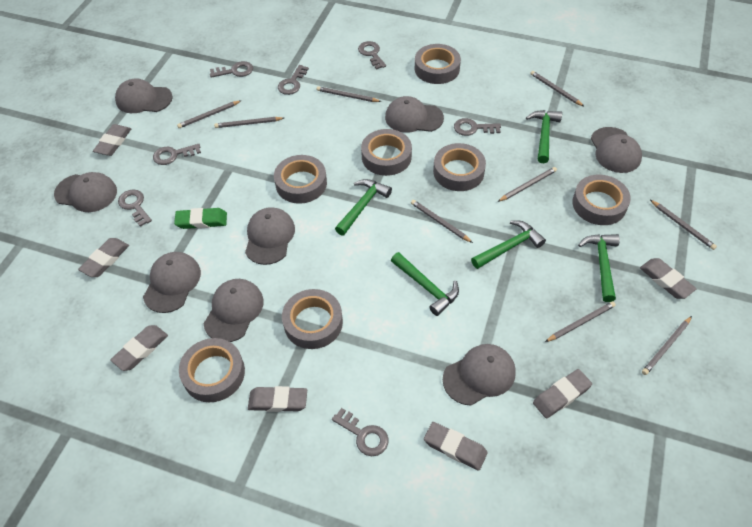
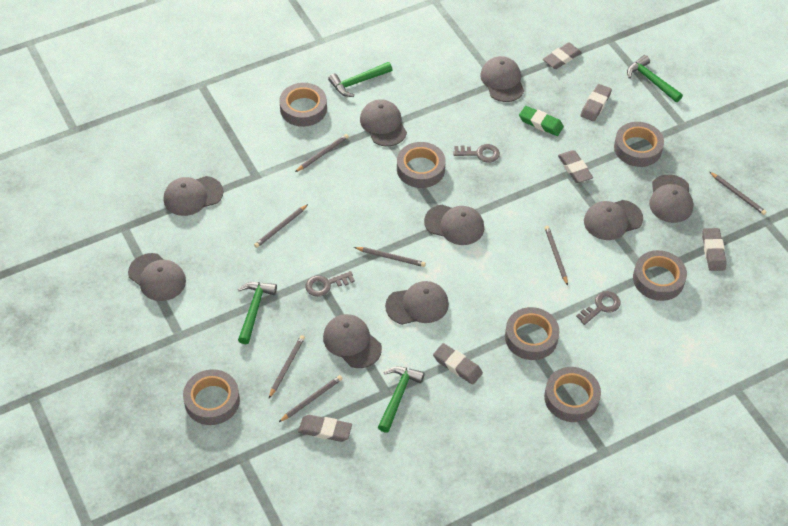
green hammer: 5 -> 4
grey cap: 8 -> 9
grey eraser: 7 -> 6
grey key: 7 -> 3
grey pencil: 9 -> 7

